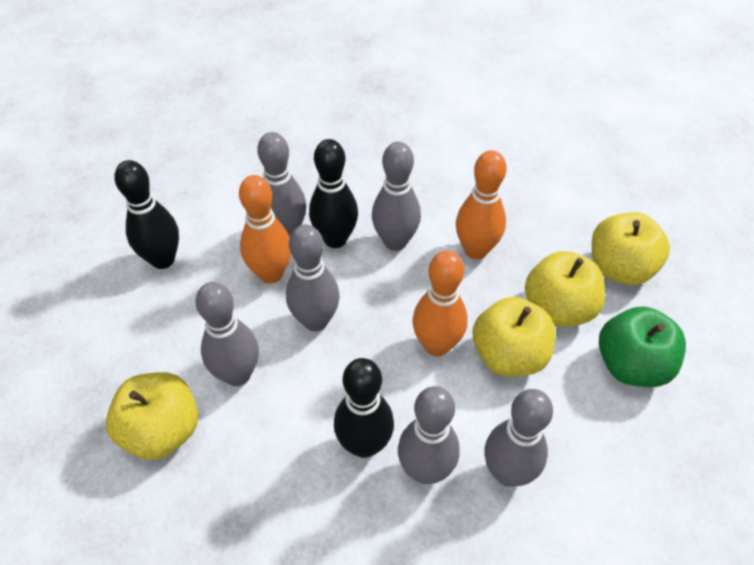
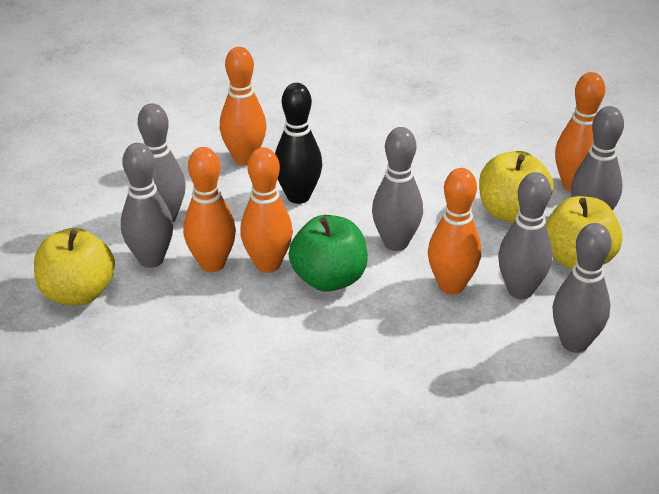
black bowling pin: 3 -> 1
orange bowling pin: 3 -> 5
yellow apple: 4 -> 3

